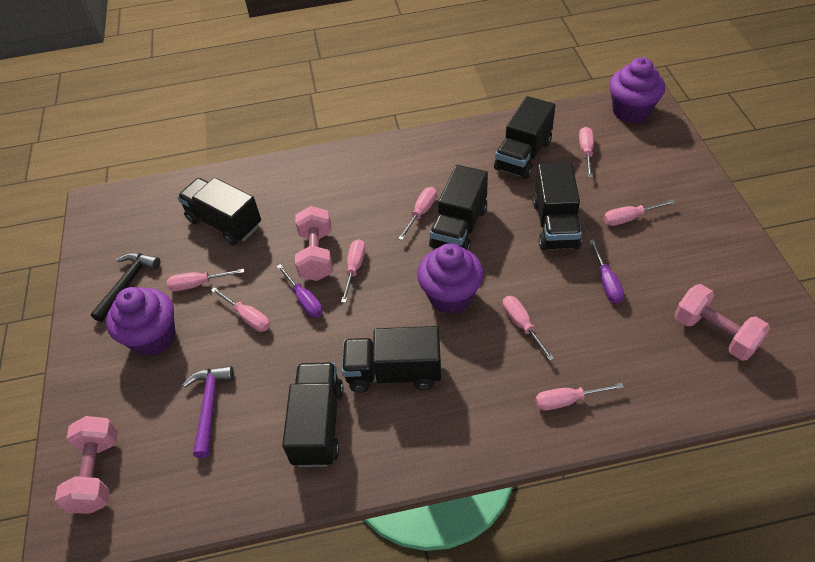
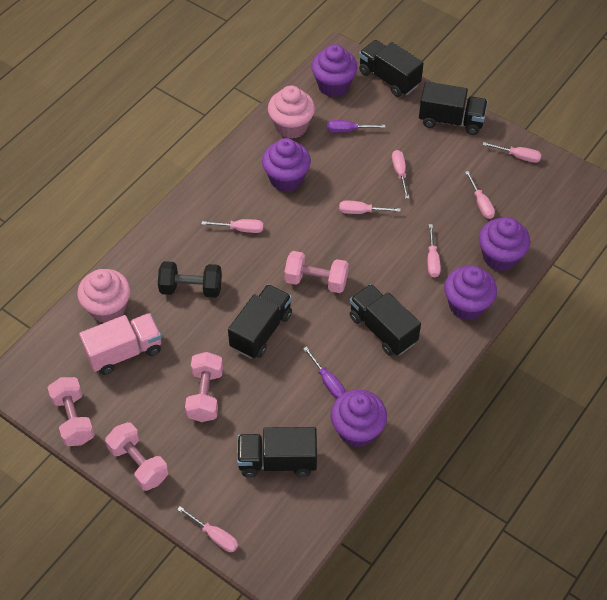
black dumbbell: 0 -> 1
black hammer: 1 -> 0
black truck: 6 -> 5
pink cupcake: 0 -> 2
pink dumbbell: 3 -> 4
pink screwdriver: 8 -> 7
pink truck: 0 -> 1
purple cupcake: 3 -> 5
purple hammer: 1 -> 0

